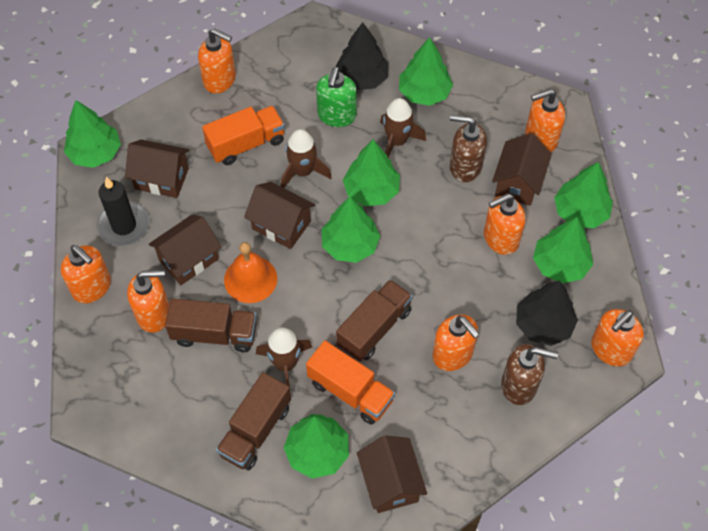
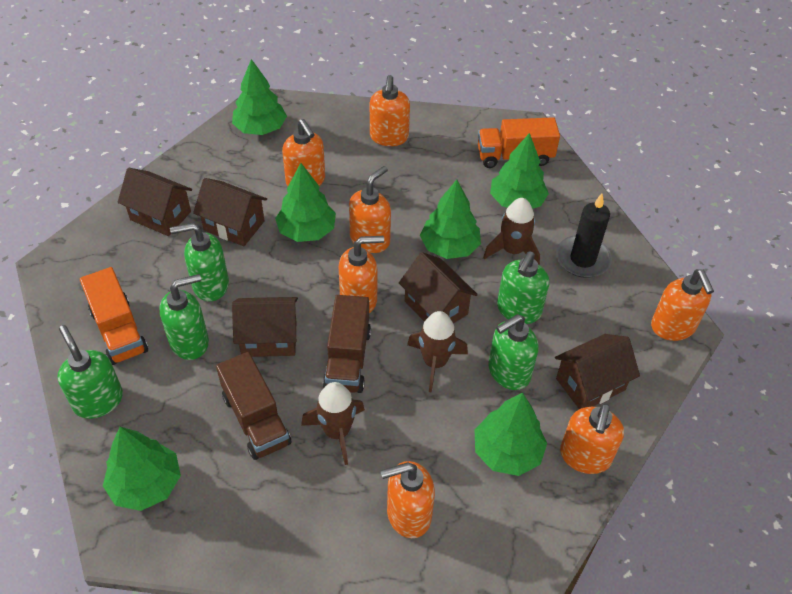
black tree: 2 -> 0
brown soap dispenser: 2 -> 0
brown truck: 3 -> 2
green soap dispenser: 1 -> 5
green tree: 7 -> 6
orange bell: 1 -> 0

